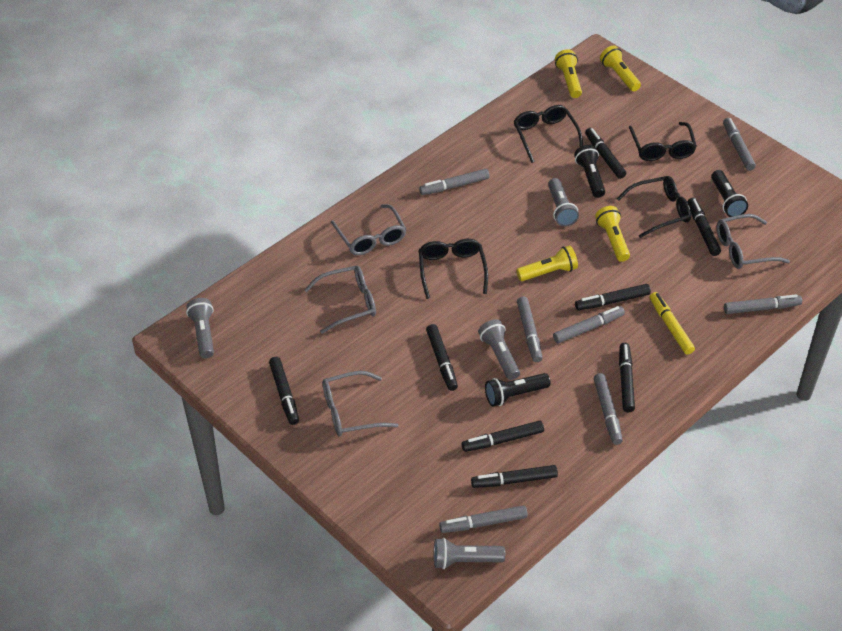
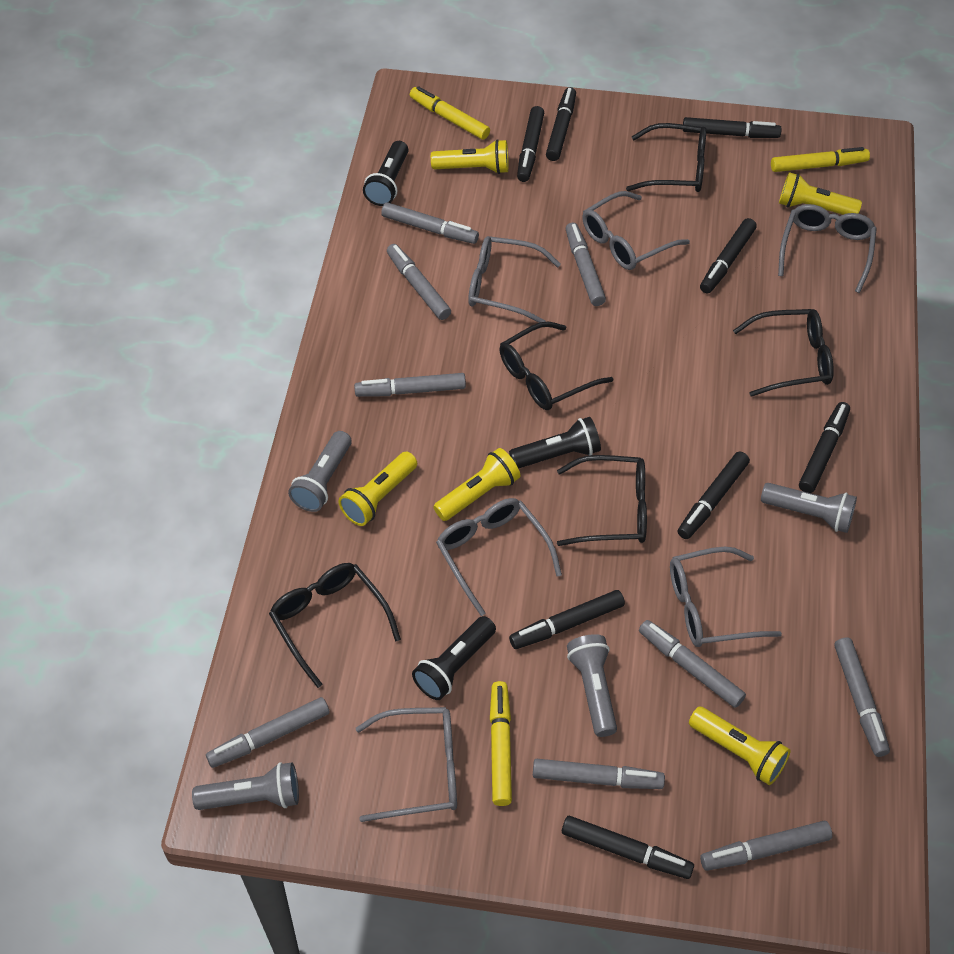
black glasses: 4 -> 5
grey glasses: 4 -> 6
grey marker: 7 -> 9
yellow flashlight: 4 -> 5
yellow marker: 1 -> 3

